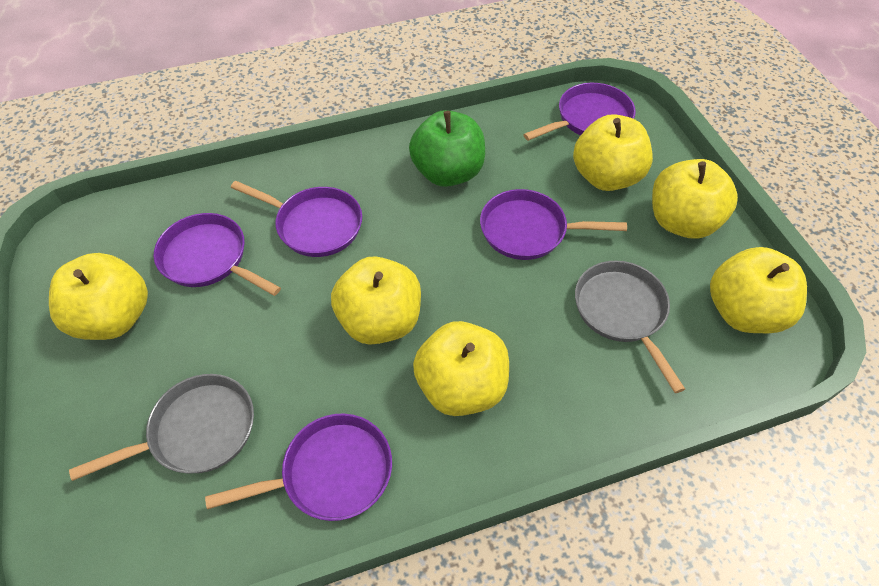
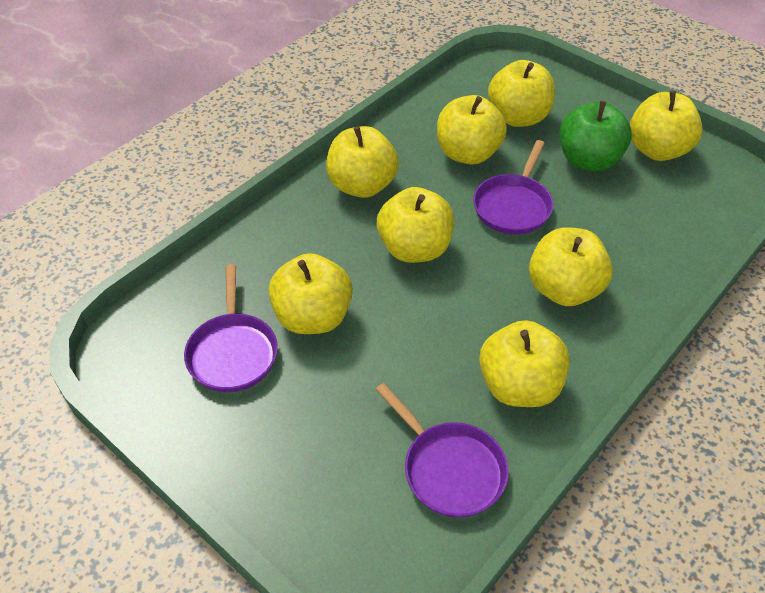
grey pan: 2 -> 0
purple pan: 5 -> 3
yellow apple: 6 -> 8

